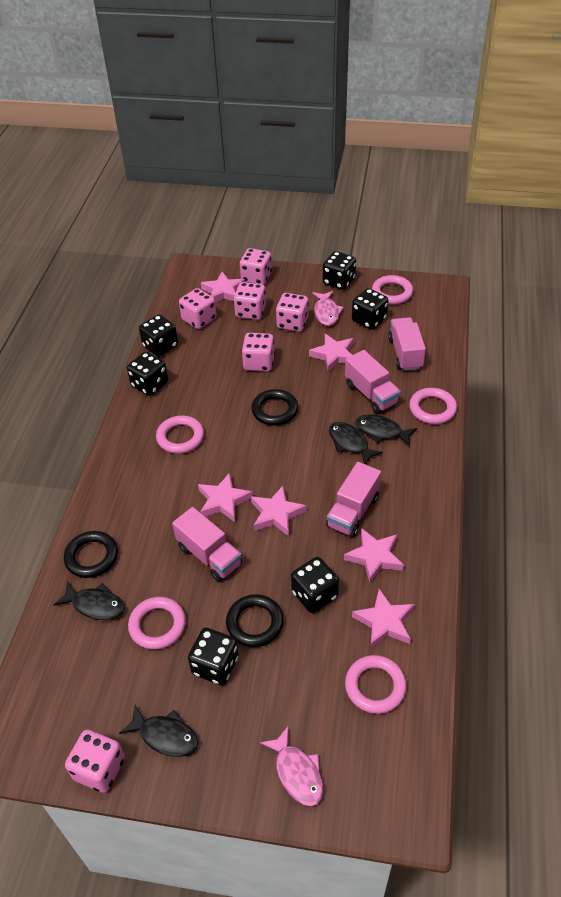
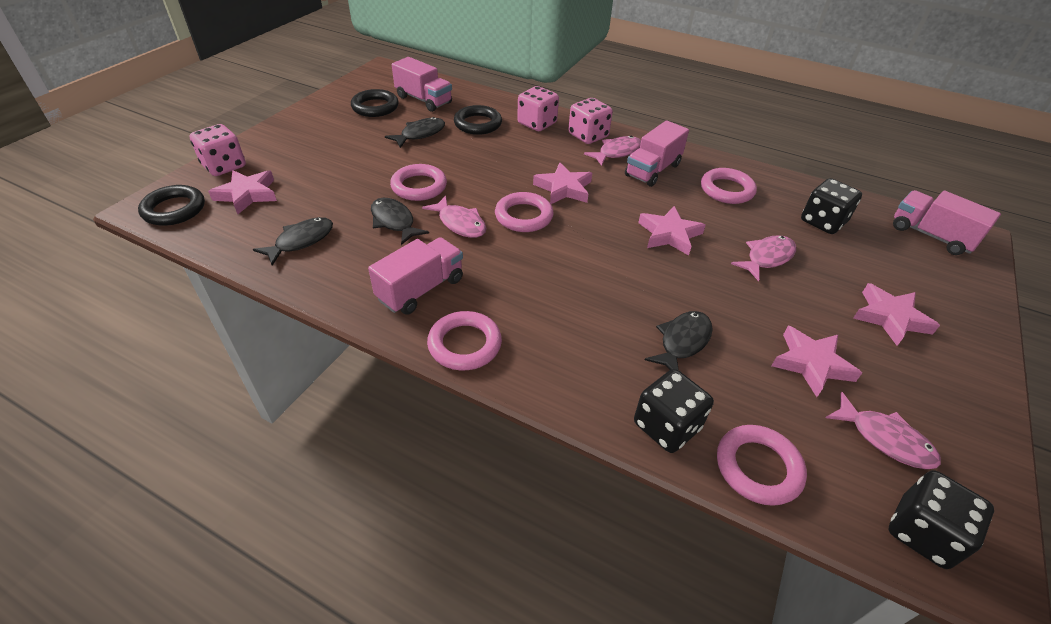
black dice: 6 -> 3
pink dice: 6 -> 3
pink fish: 2 -> 4
pink star: 6 -> 5

